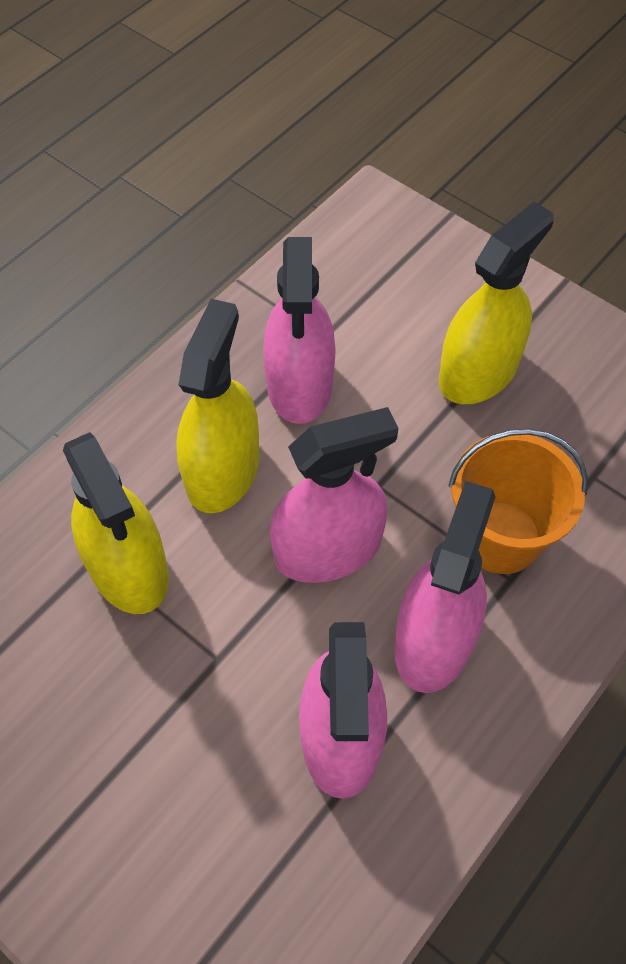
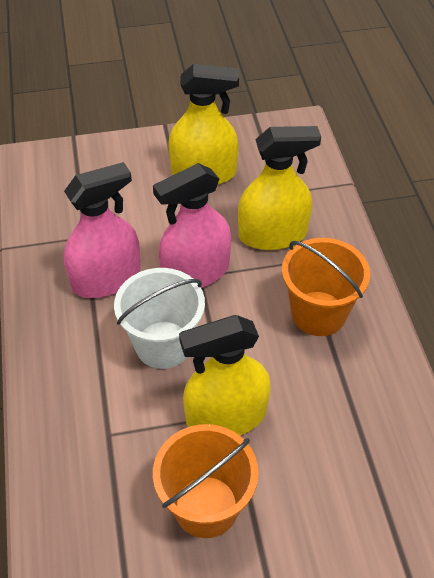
orange bucket: 1 -> 2
pink spray bottle: 4 -> 2
white bucket: 0 -> 1

